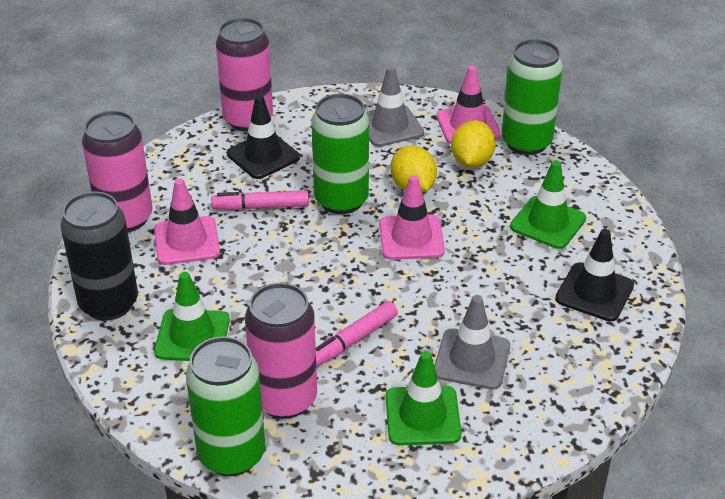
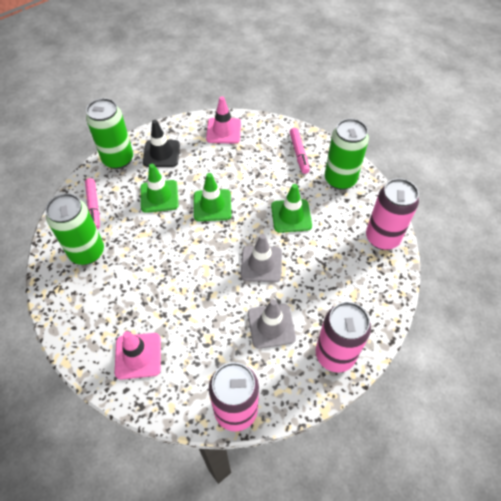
black can: 1 -> 0
black traffic cone: 2 -> 1
pink traffic cone: 3 -> 2
yellow lemon: 2 -> 0

